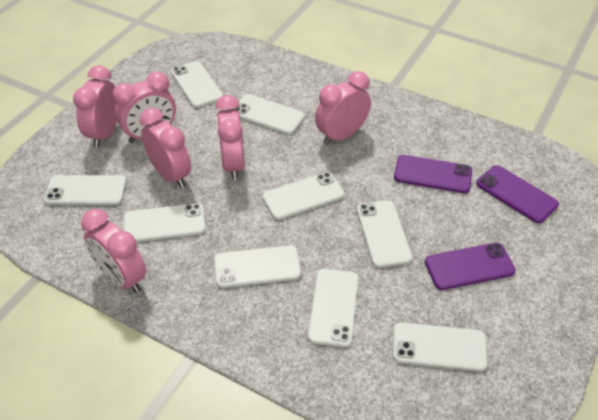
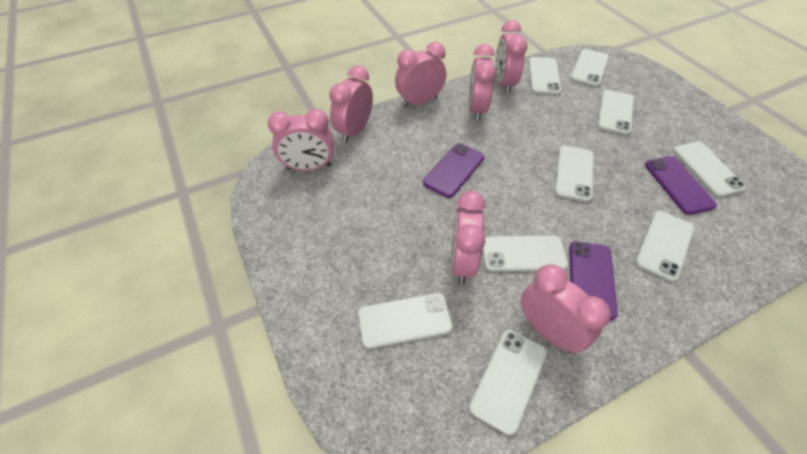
pink clock: 6 -> 7

